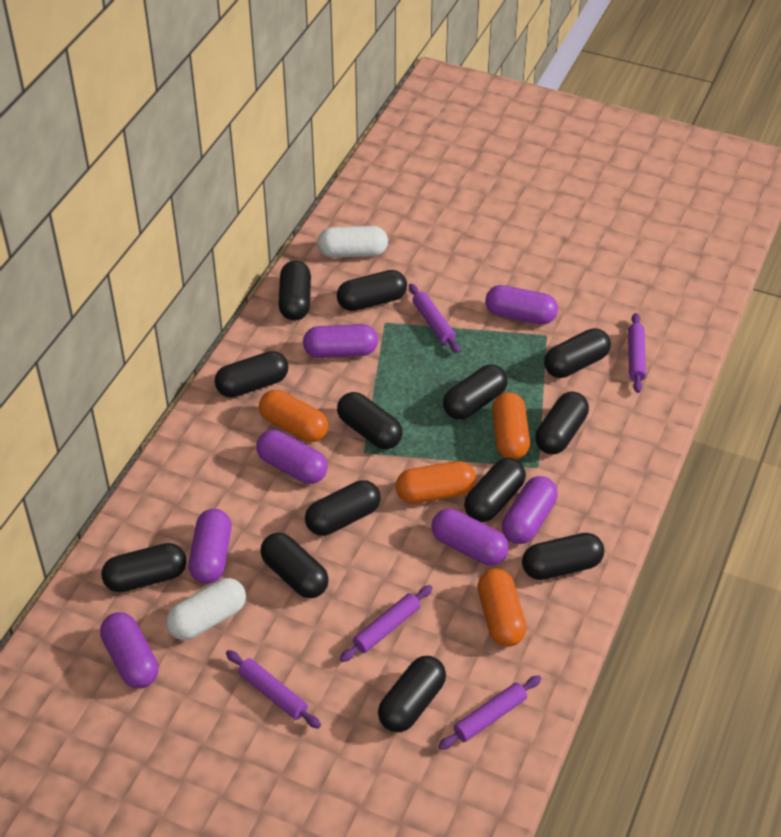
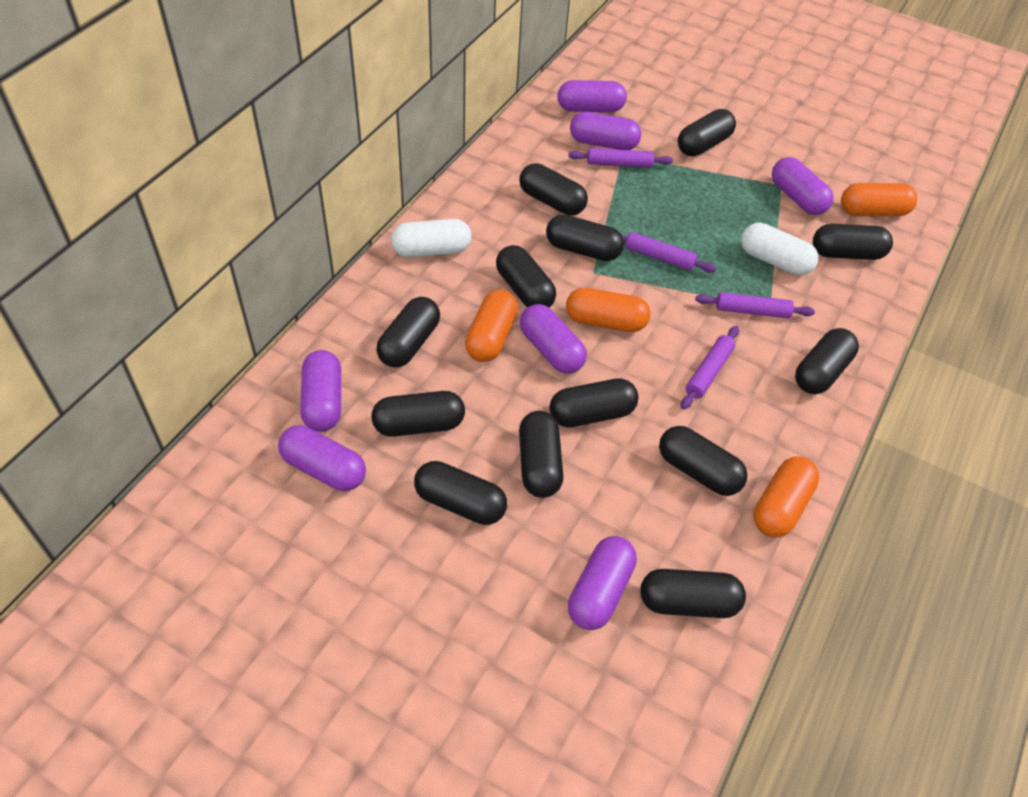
purple rolling pin: 5 -> 4

